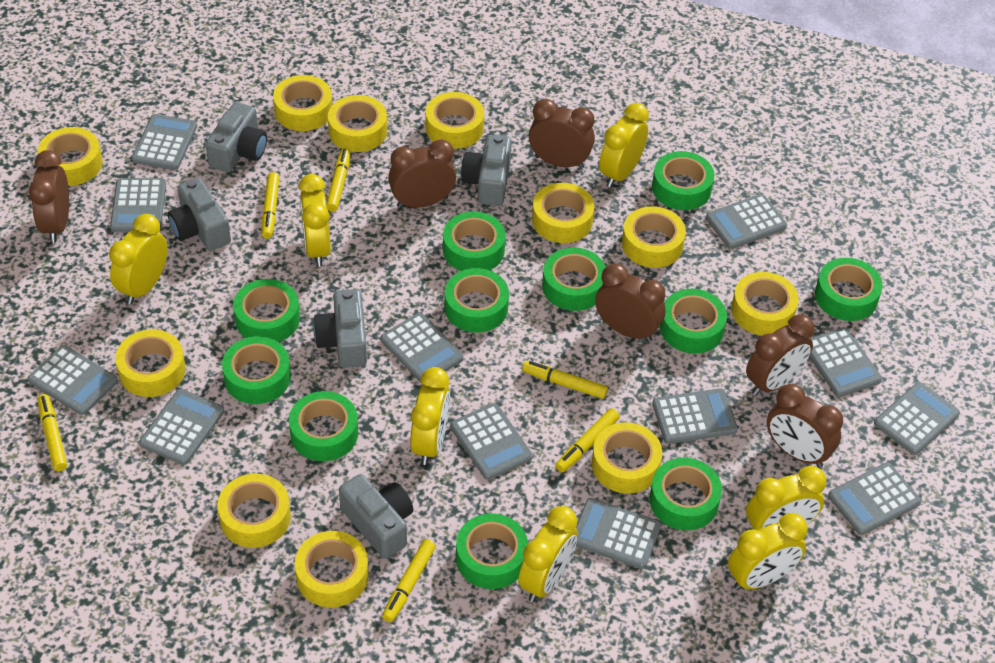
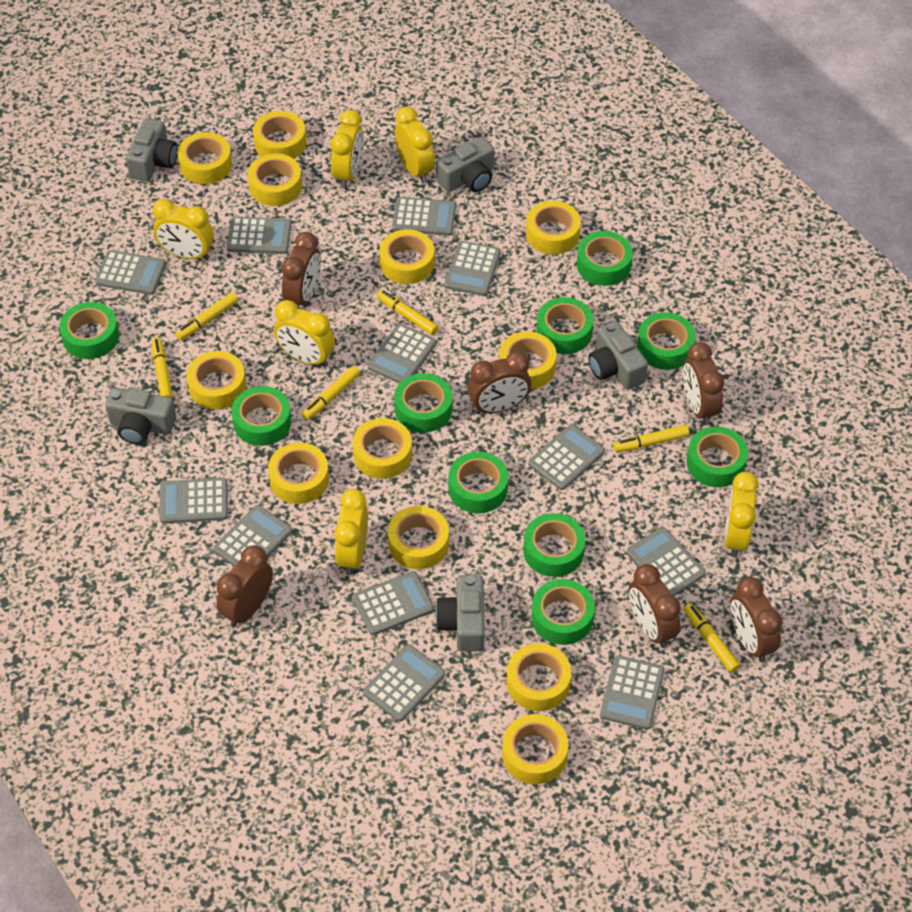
green tape: 11 -> 10
yellow clock: 7 -> 6
yellow tape: 11 -> 12

